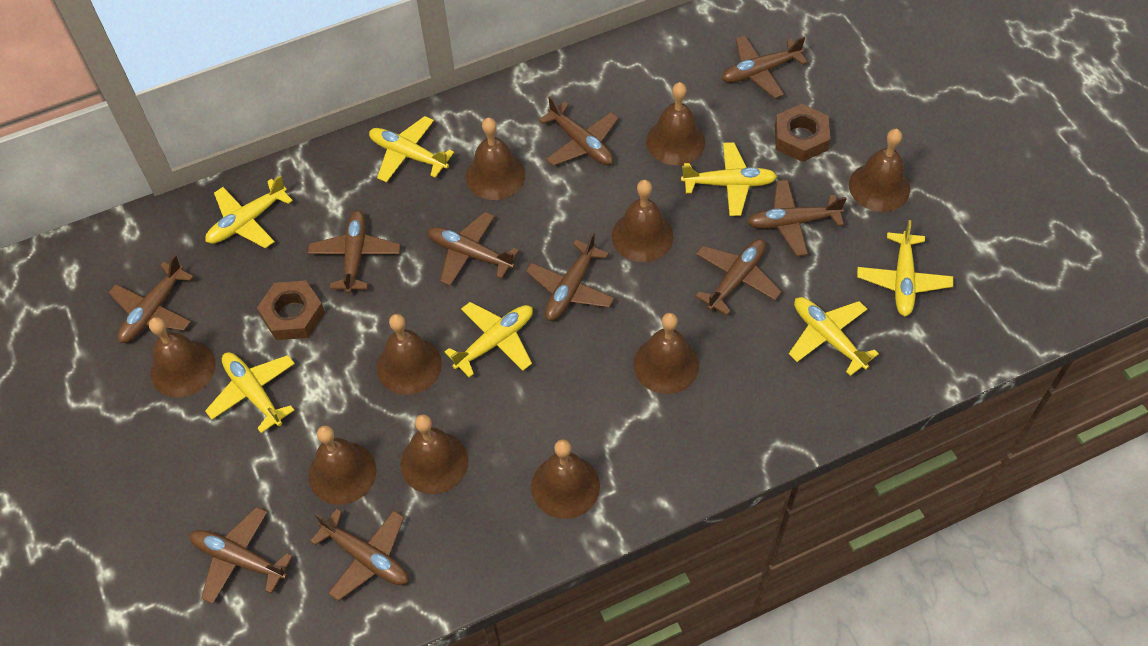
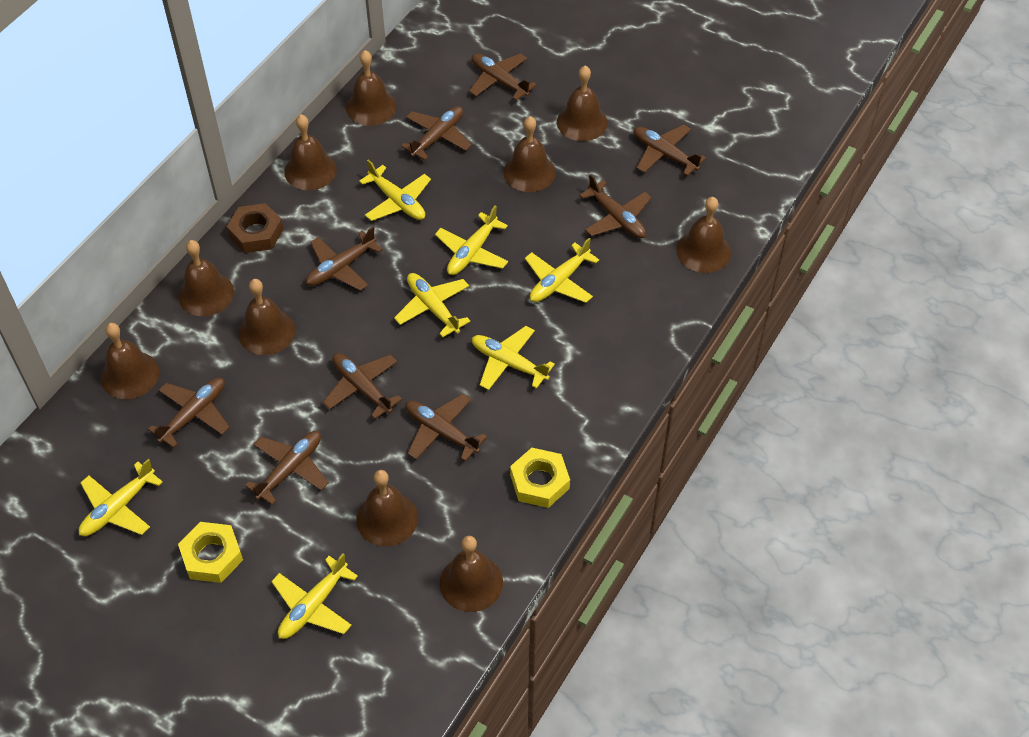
brown nut: 2 -> 1
brown plane: 10 -> 9
yellow nut: 0 -> 2

